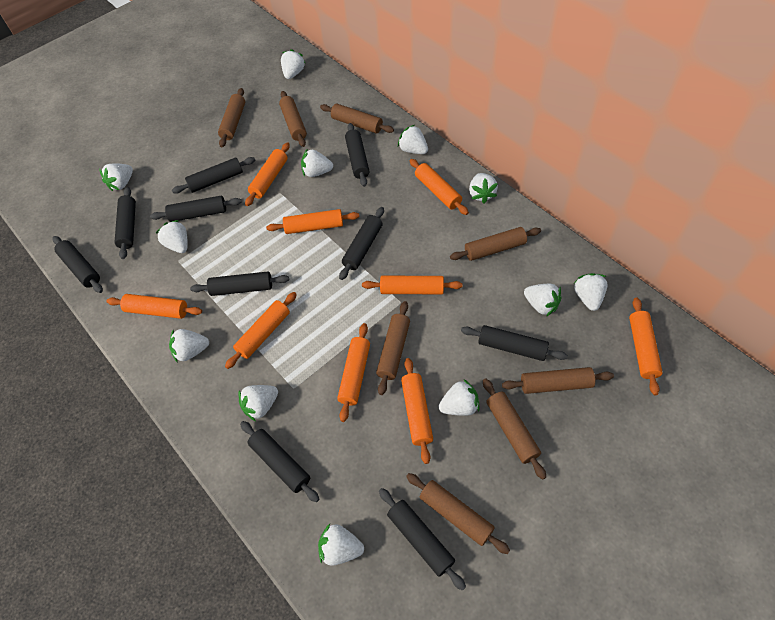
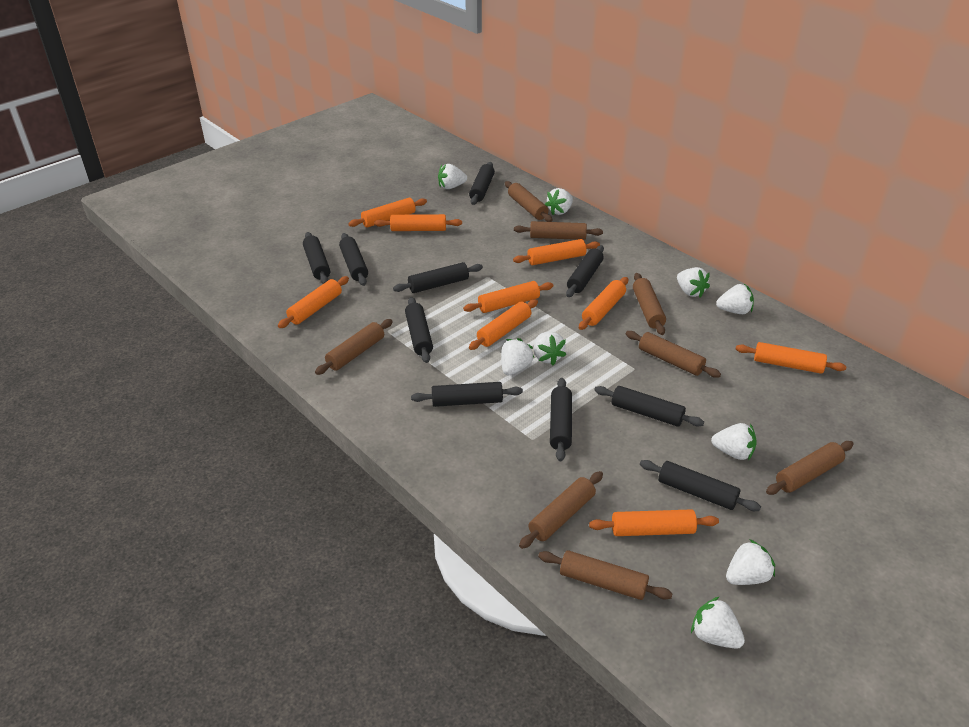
white strawberry: 12 -> 9

